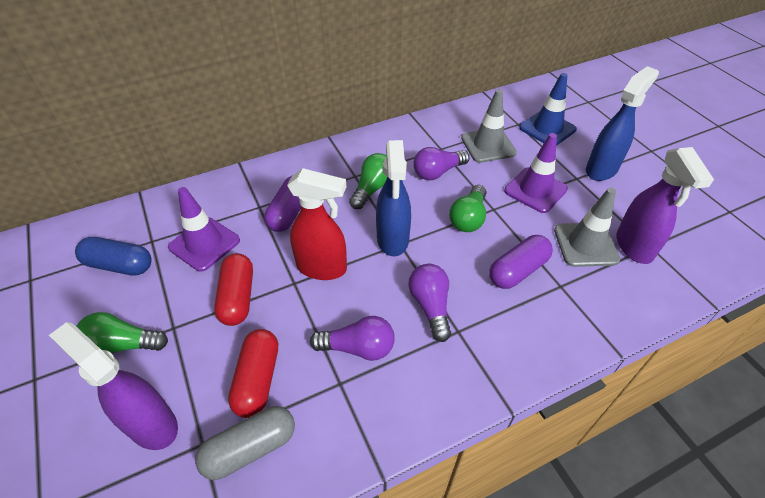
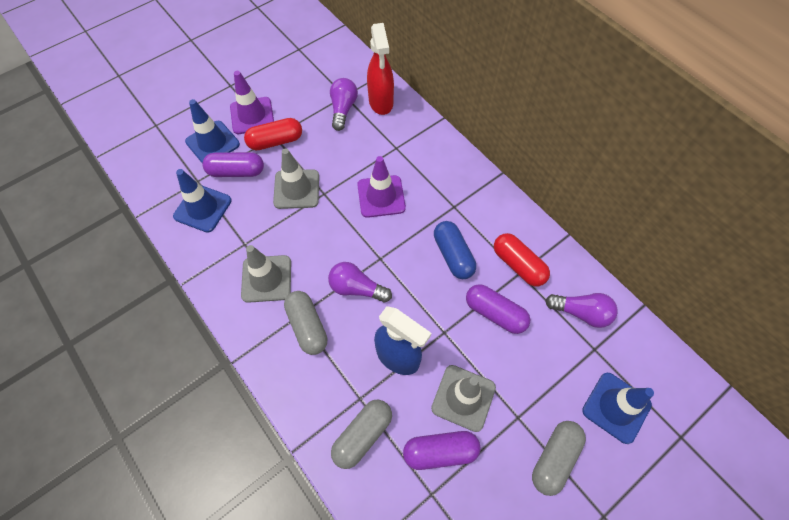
blue spray bottle: 2 -> 1
blue traffic cone: 1 -> 3
green light bulb: 3 -> 0
grey capsule: 1 -> 3
grey traffic cone: 2 -> 3
purple capsule: 2 -> 3
purple spray bottle: 2 -> 0

